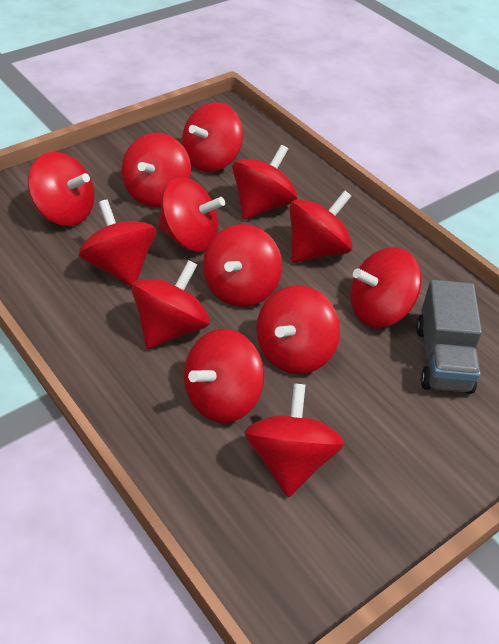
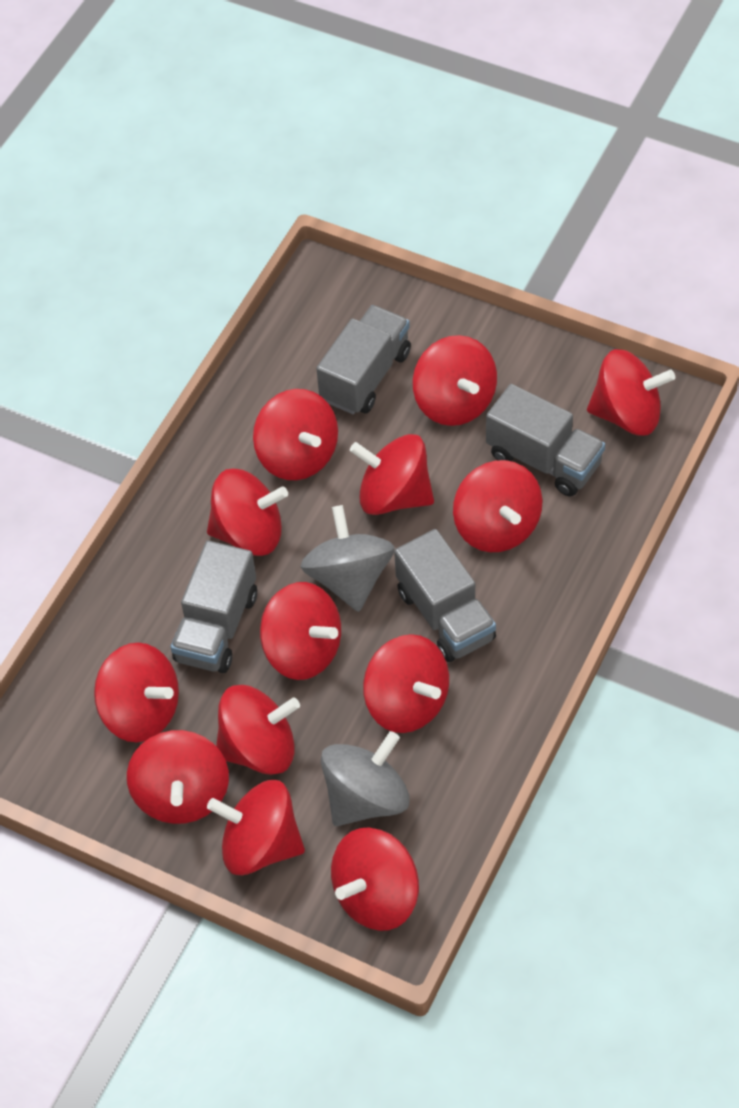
grey spinning top: 0 -> 2
grey truck: 1 -> 4

